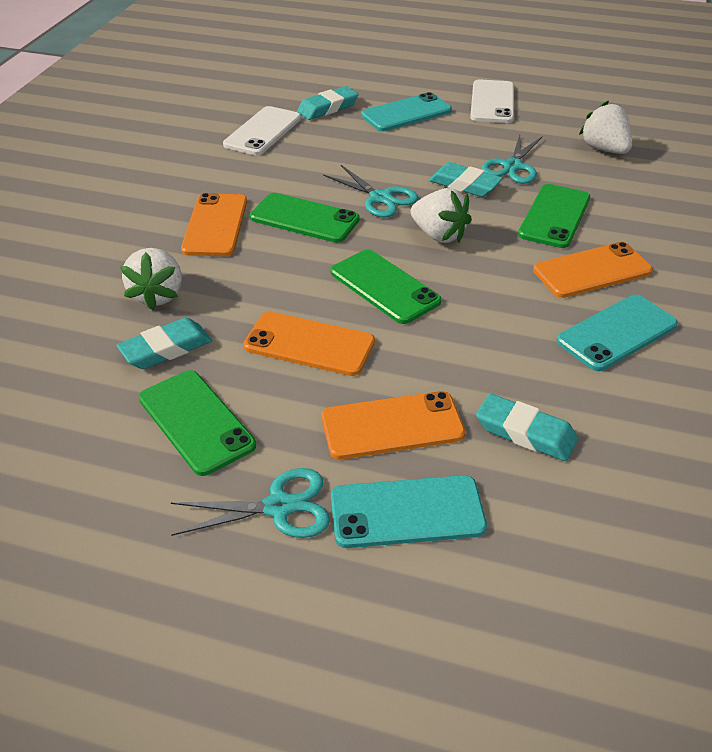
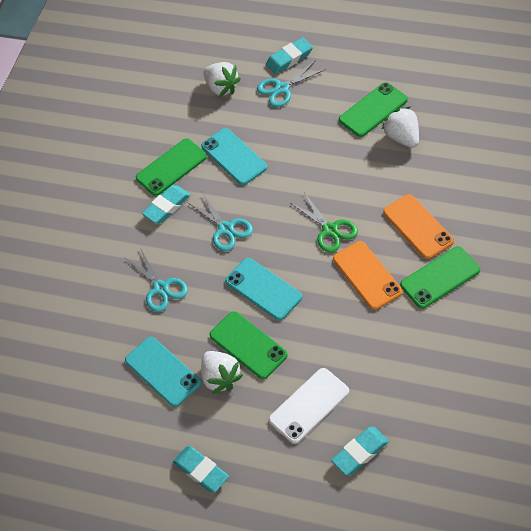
green scissors: 0 -> 1
orange phone: 4 -> 2
white phone: 2 -> 1

